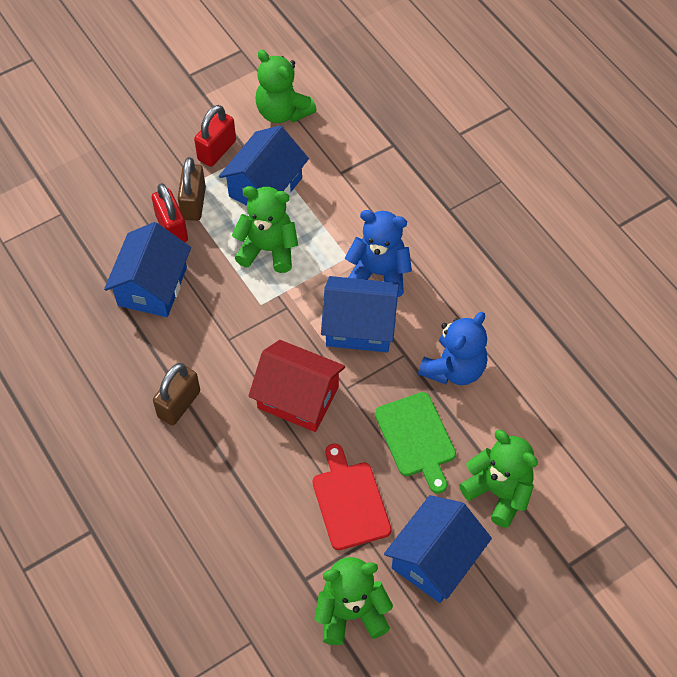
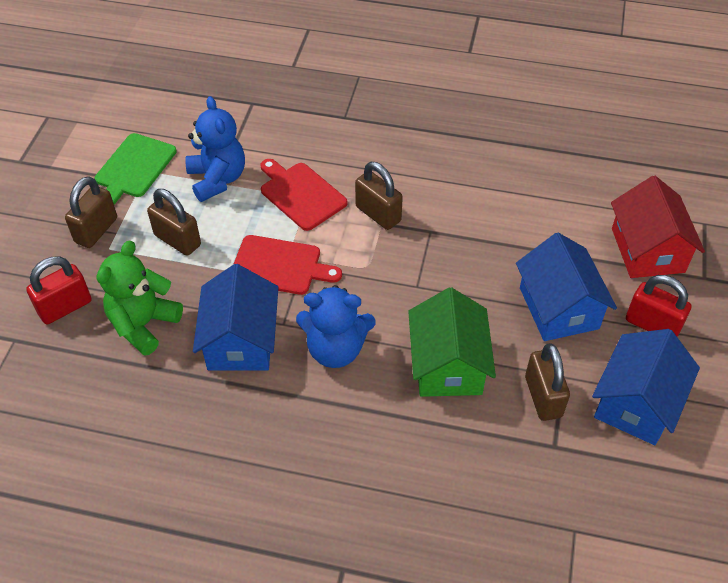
blue house: 4 -> 3
brown padlock: 2 -> 4
green house: 0 -> 1
green teddy bear: 4 -> 1
red cutting board: 1 -> 2

